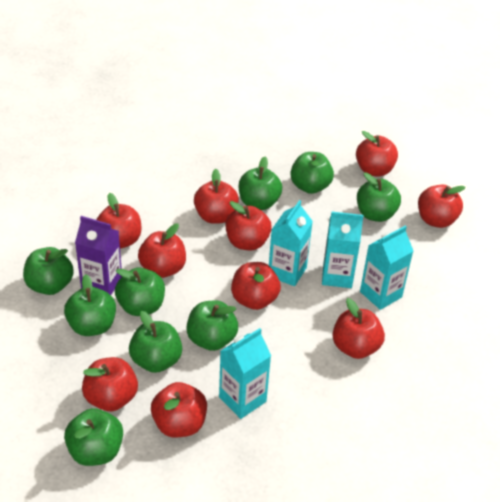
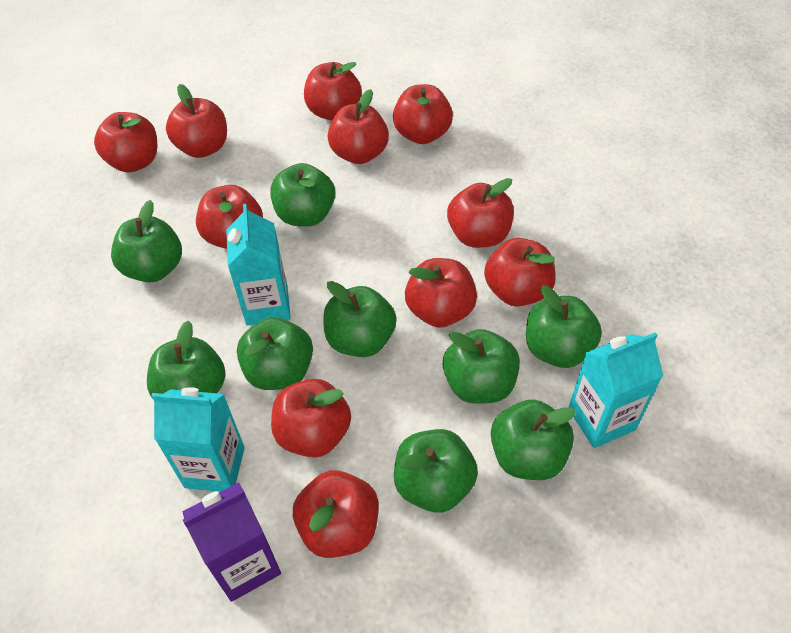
red apple: 10 -> 11
turquoise carton: 4 -> 3

